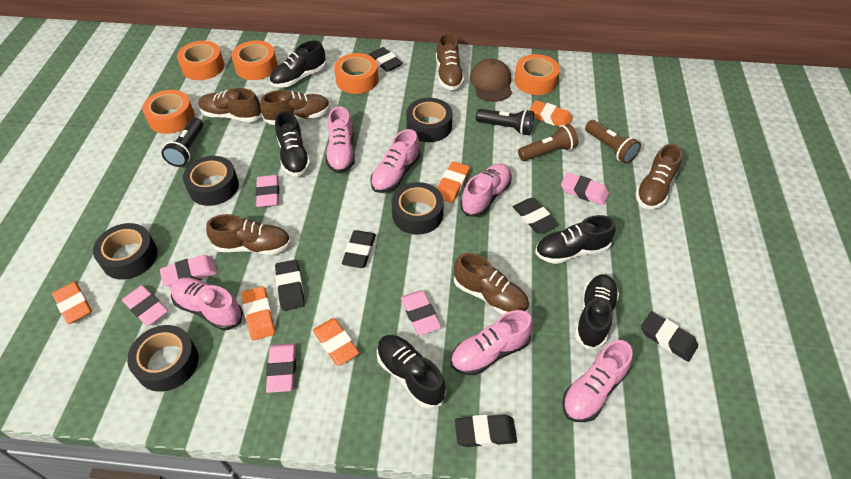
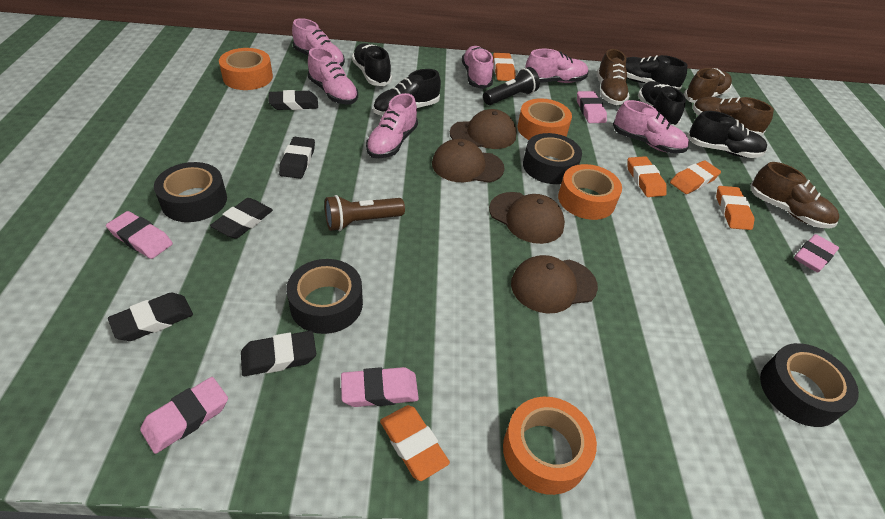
black eraser: 6 -> 5
black flashlight: 2 -> 1
black tape: 5 -> 4
brown cap: 1 -> 4
brown flashlight: 2 -> 1
brown shoe: 6 -> 4
orange tape: 5 -> 4
pink eraser: 6 -> 5

